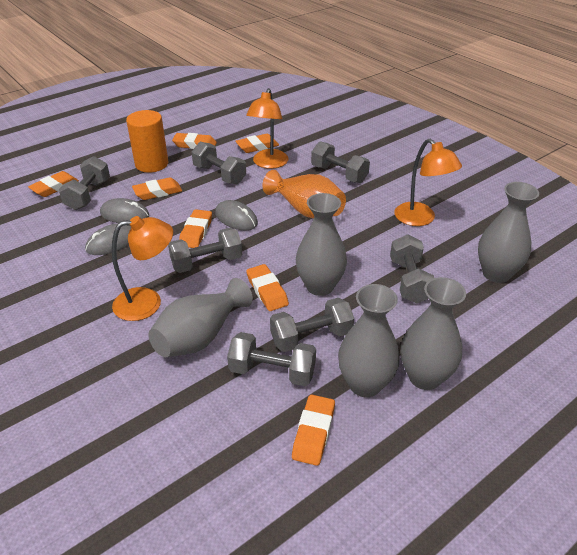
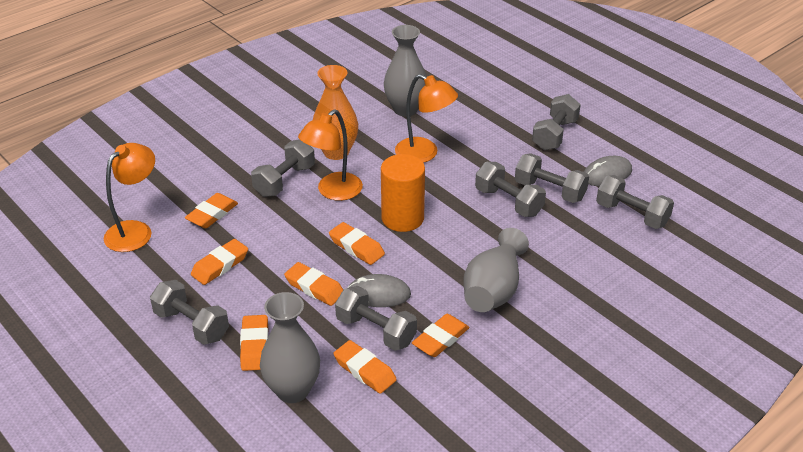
grey mouse: 3 -> 2
grey vase: 5 -> 3

